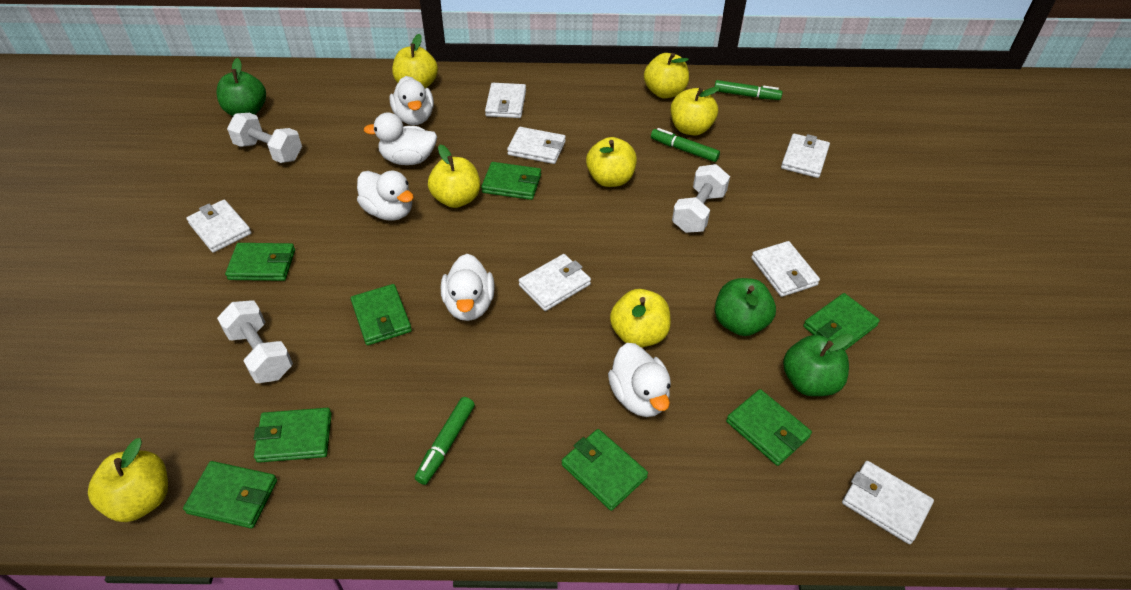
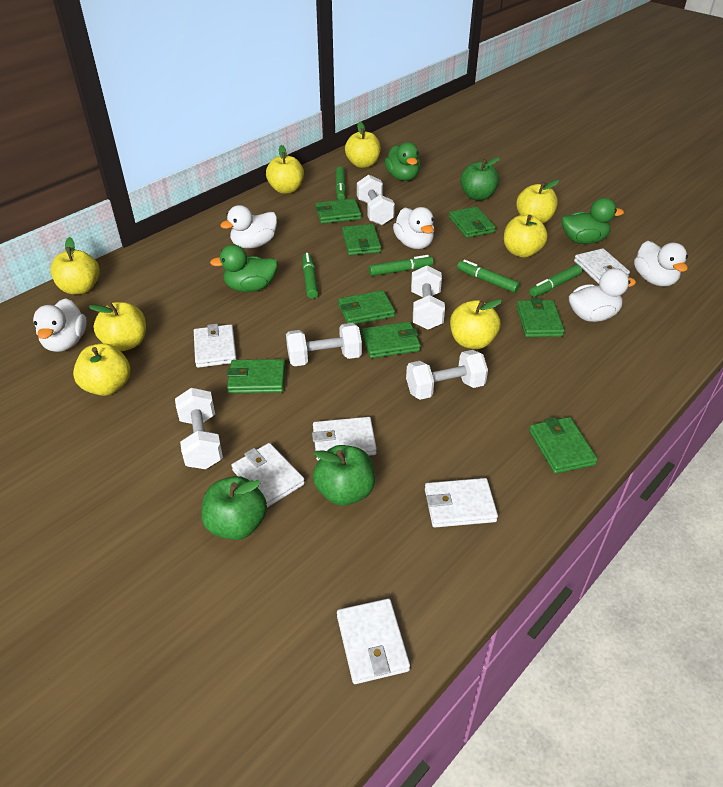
green duck: 0 -> 3
green marker: 3 -> 5
white dumbbell: 3 -> 5
white wallet: 7 -> 6
yellow apple: 7 -> 8

